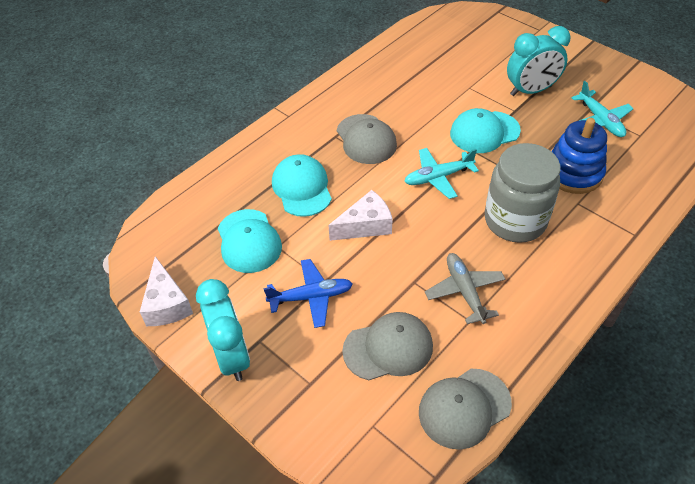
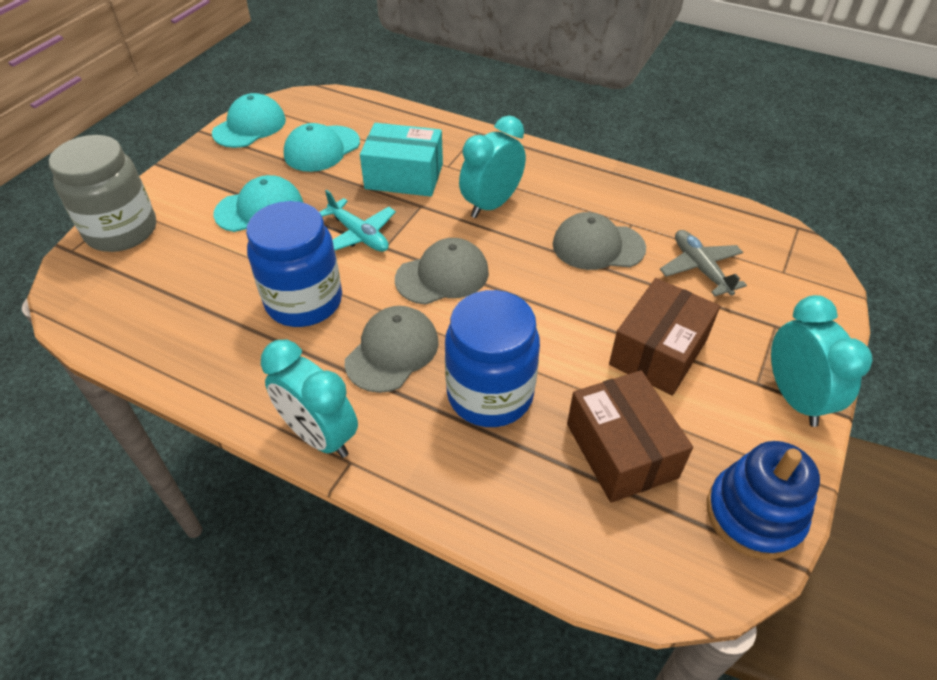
blue jar: 0 -> 2
blue plane: 1 -> 0
brown box: 0 -> 2
turquoise box: 0 -> 1
turquoise clock: 2 -> 3
turquoise plane: 2 -> 1
white cheese: 2 -> 0

